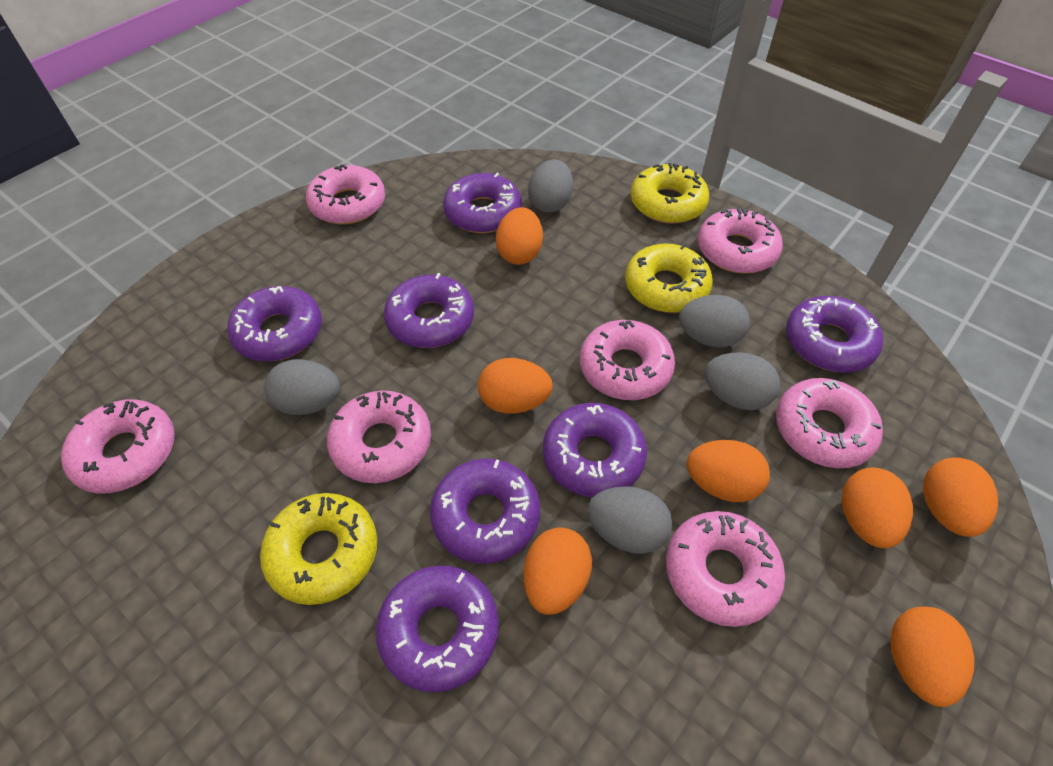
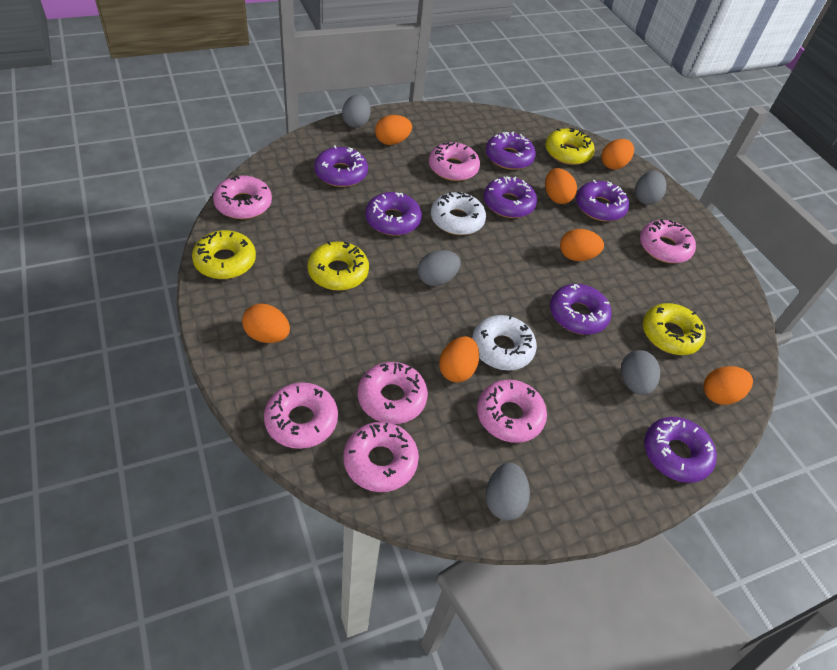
white donut: 0 -> 2
yellow donut: 3 -> 4

